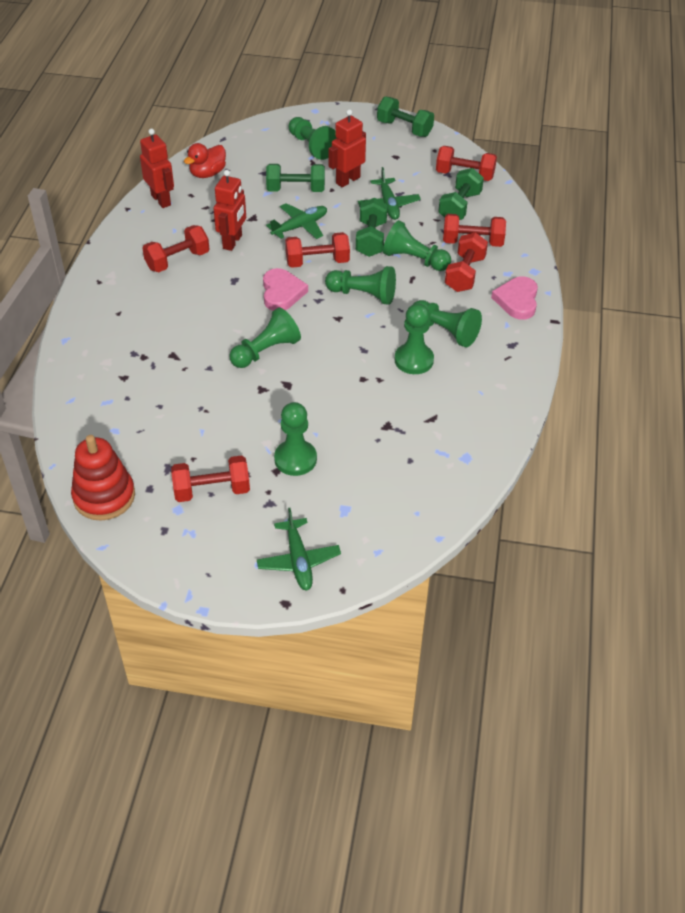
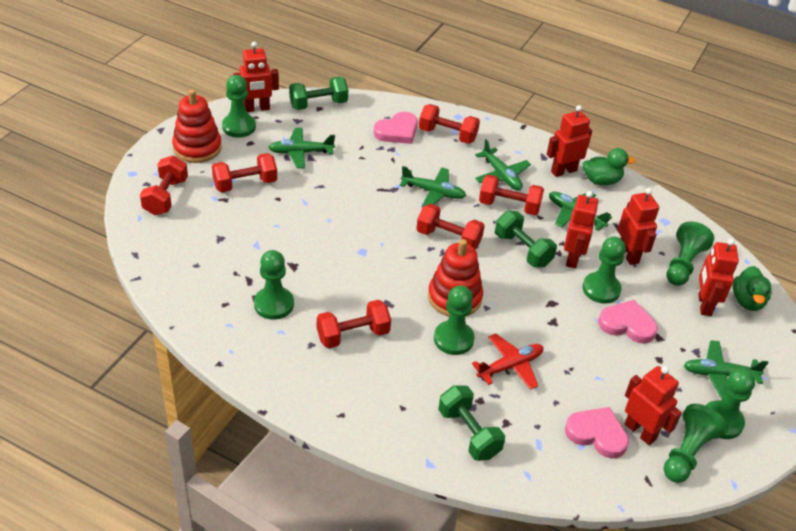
green duck: 0 -> 2
green dumbbell: 4 -> 3
green plane: 3 -> 5
pink heart: 2 -> 3
red duck: 1 -> 0
red plane: 0 -> 1
red robot: 3 -> 6
red stacking toy: 1 -> 2

